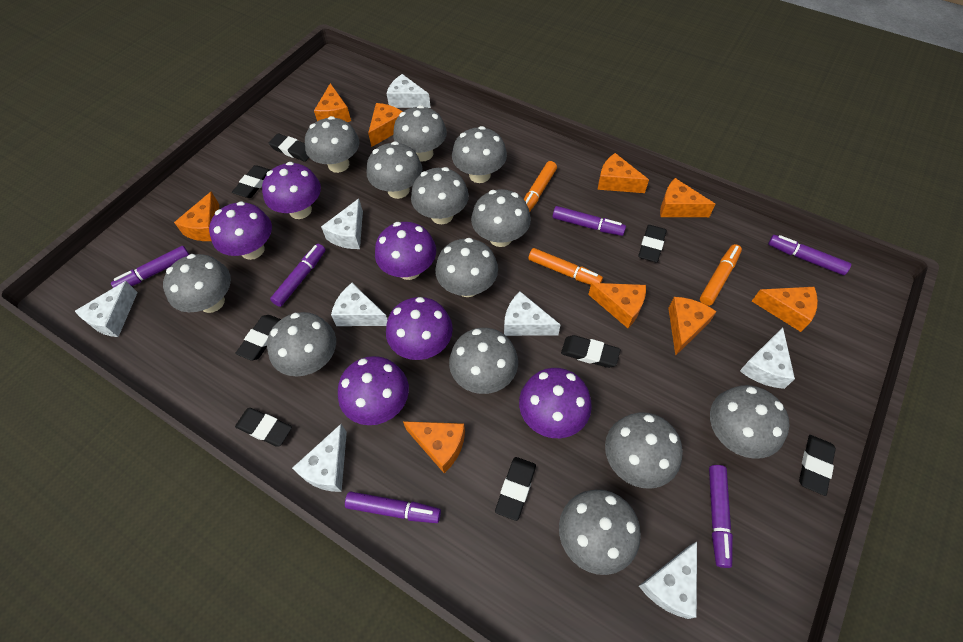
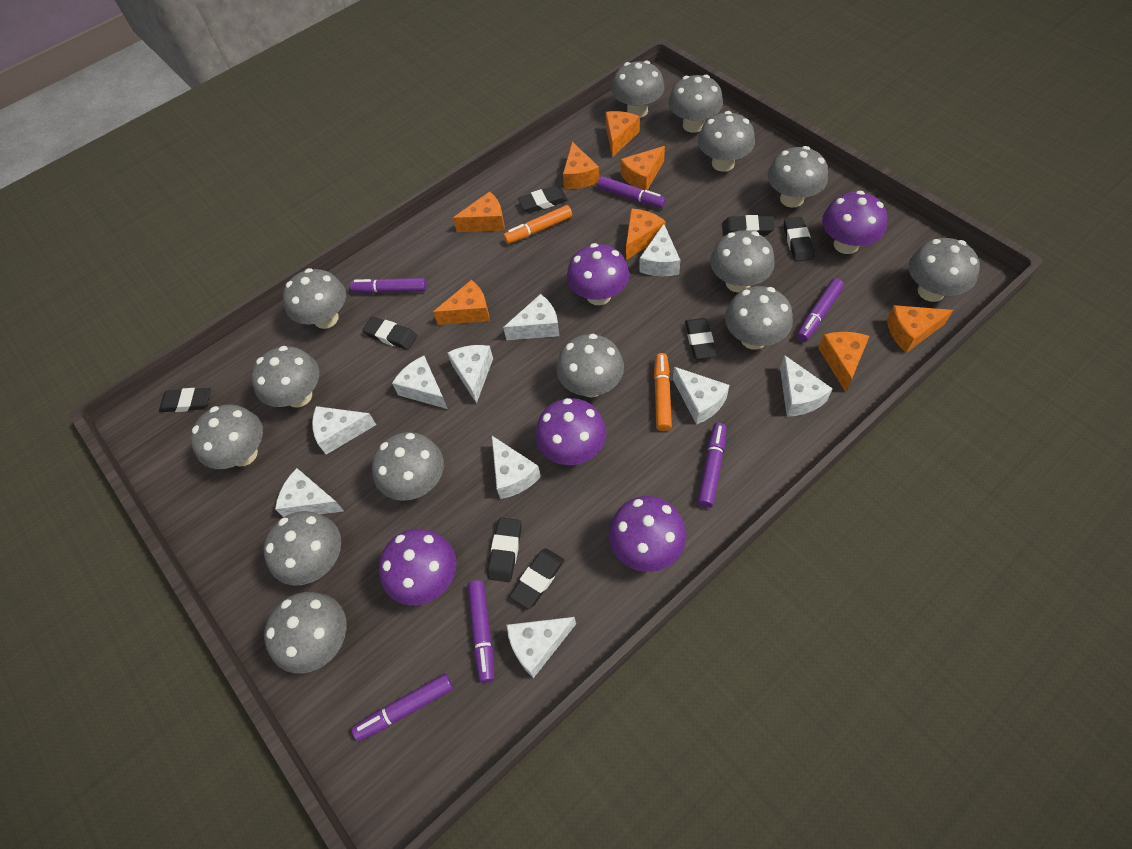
grey mushroom: 13 -> 14
orange cheese: 9 -> 8
orange marker: 3 -> 2
purple mushroom: 6 -> 5
white cheese: 8 -> 10

